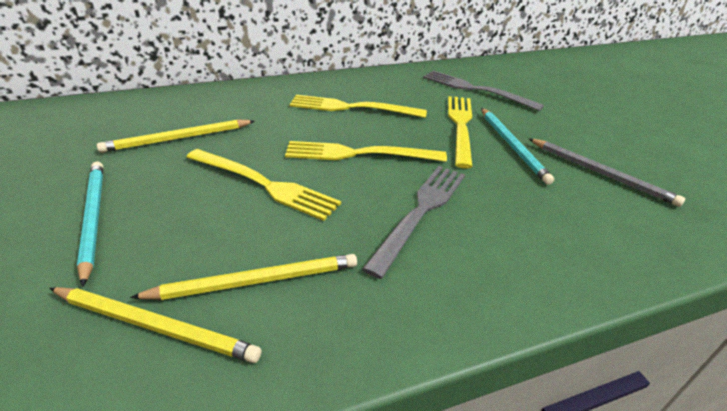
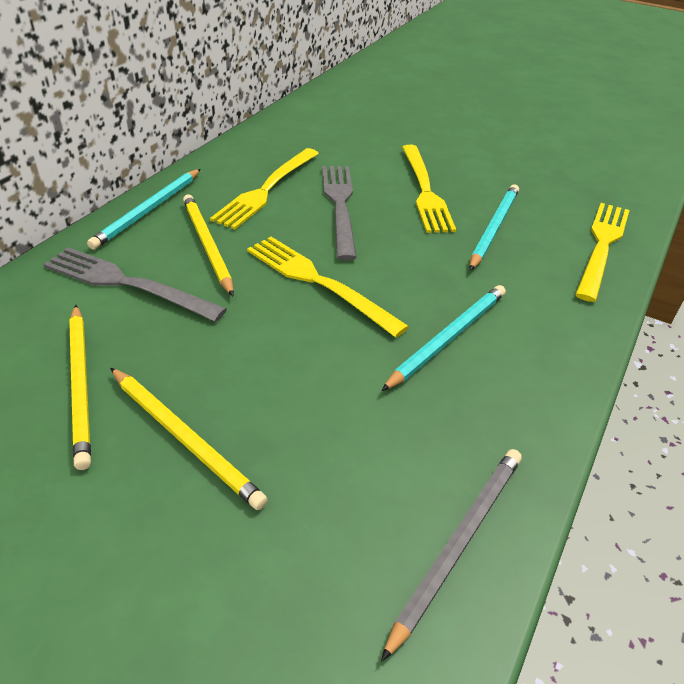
turquoise pencil: 2 -> 3

